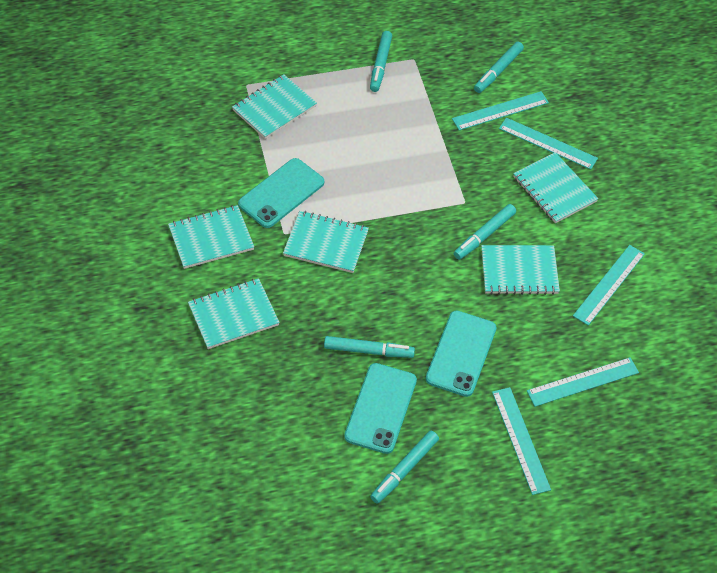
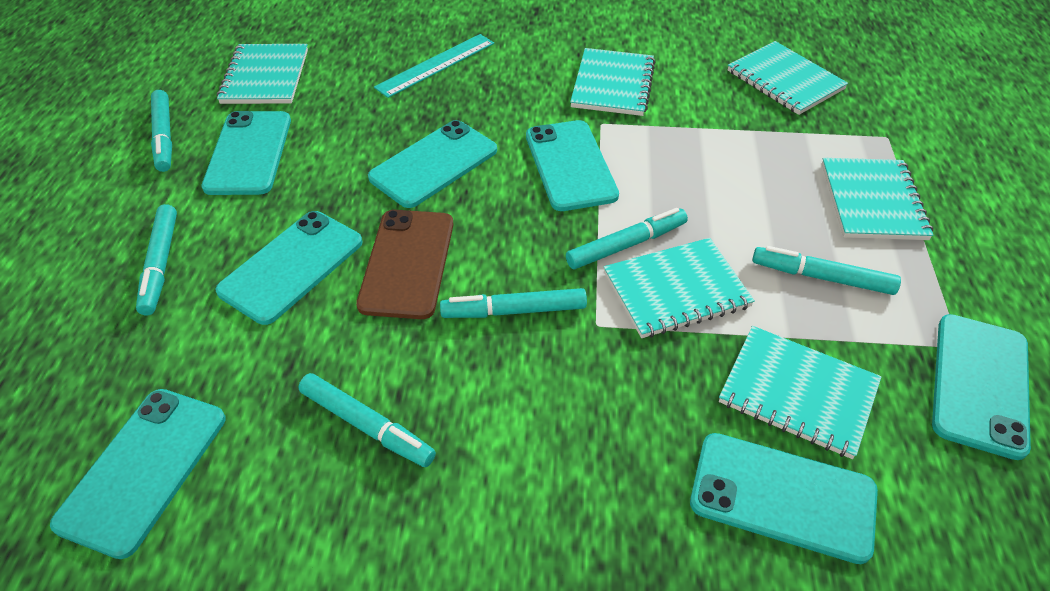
brown phone: 0 -> 1
turquoise marker: 5 -> 6
turquoise phone: 3 -> 7
turquoise ruler: 5 -> 1

